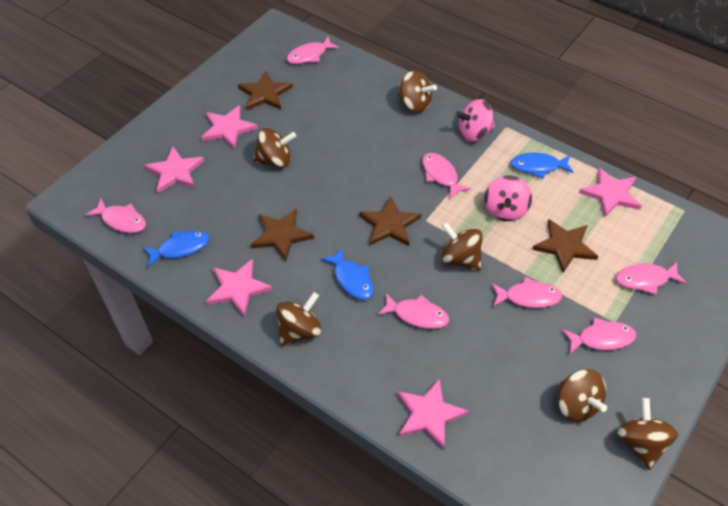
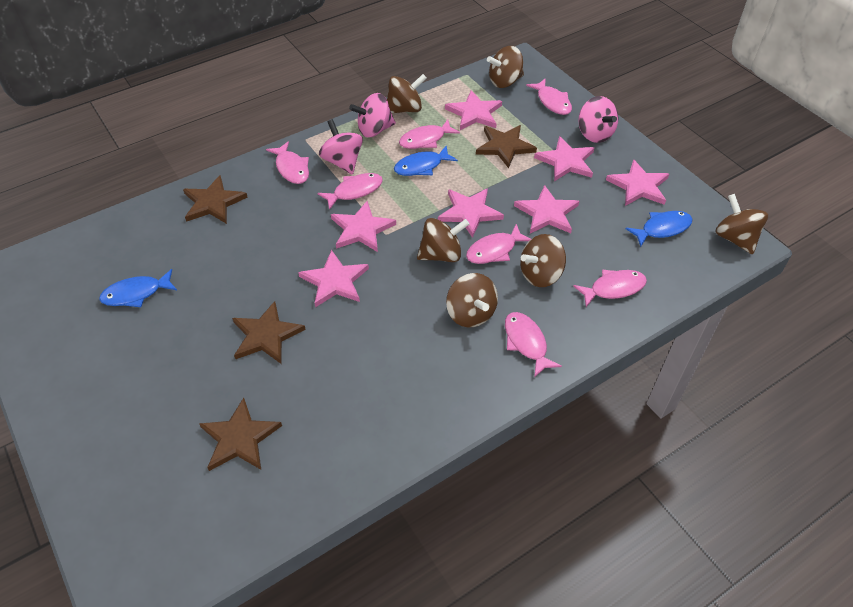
pink spinning top: 2 -> 3
pink star: 5 -> 7

